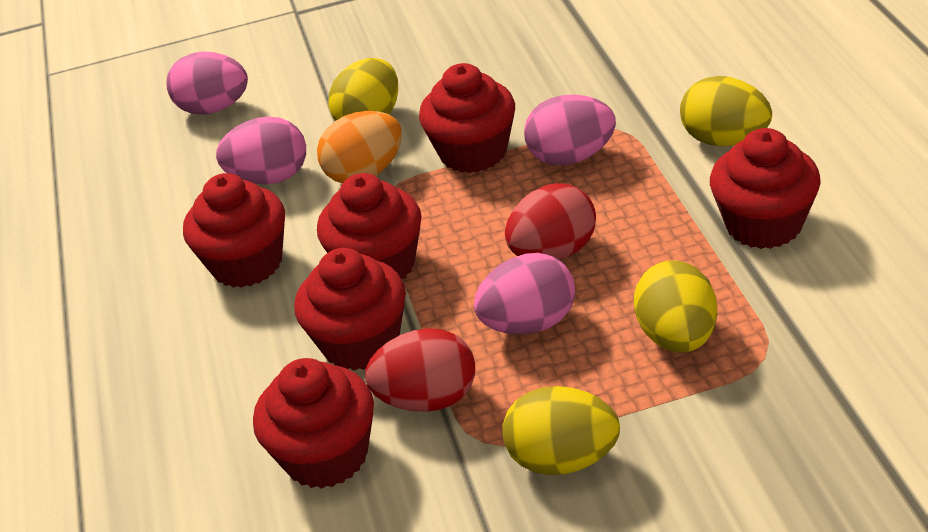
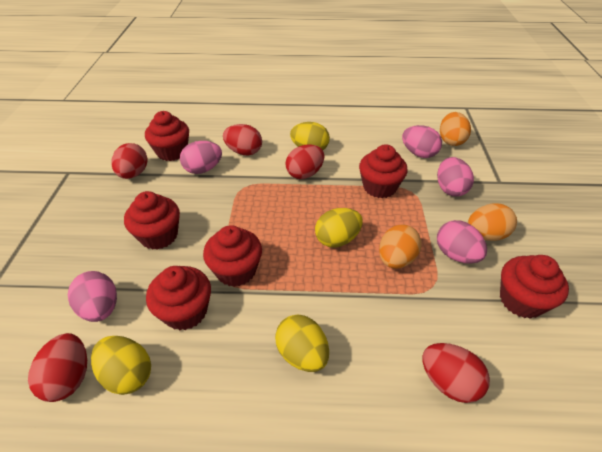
orange egg: 1 -> 3
pink egg: 4 -> 5
red egg: 2 -> 5

